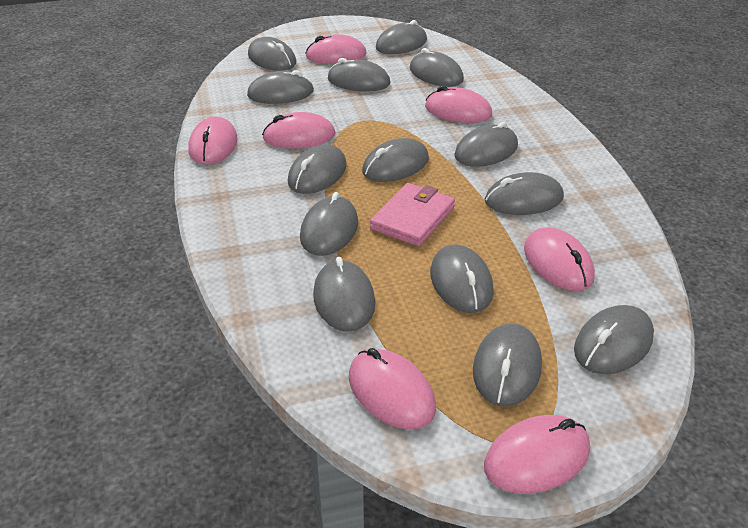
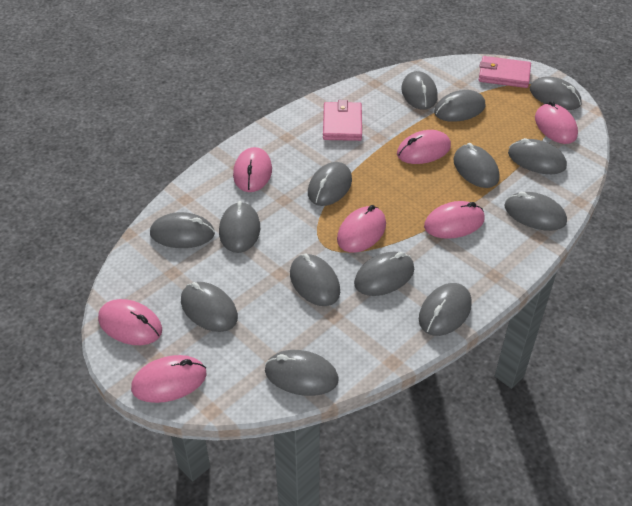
pink wallet: 1 -> 2

